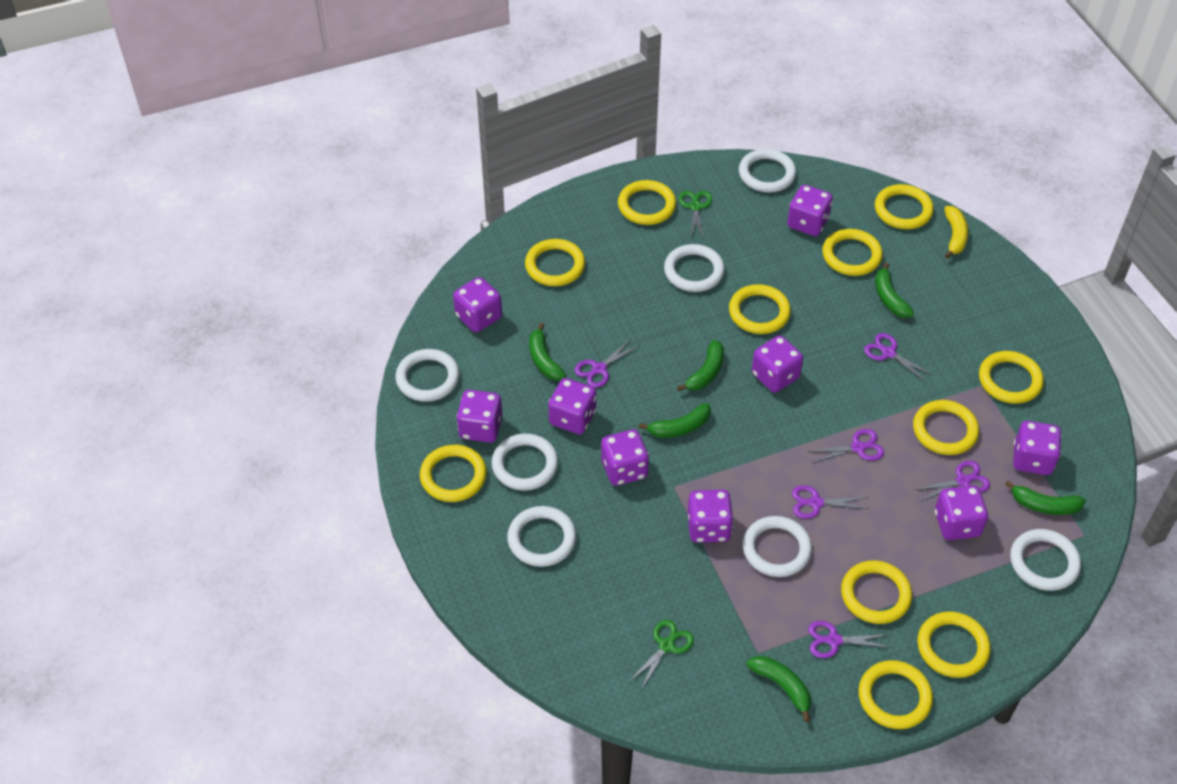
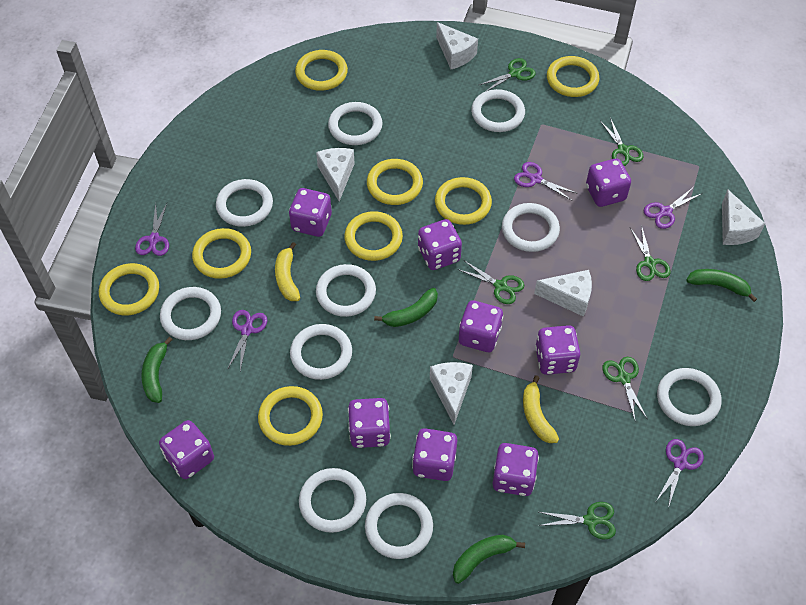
green banana: 6 -> 4
green scissors: 2 -> 6
purple scissors: 6 -> 5
white cheese: 0 -> 5
white ring: 7 -> 10
yellow banana: 1 -> 2
yellow ring: 11 -> 8

